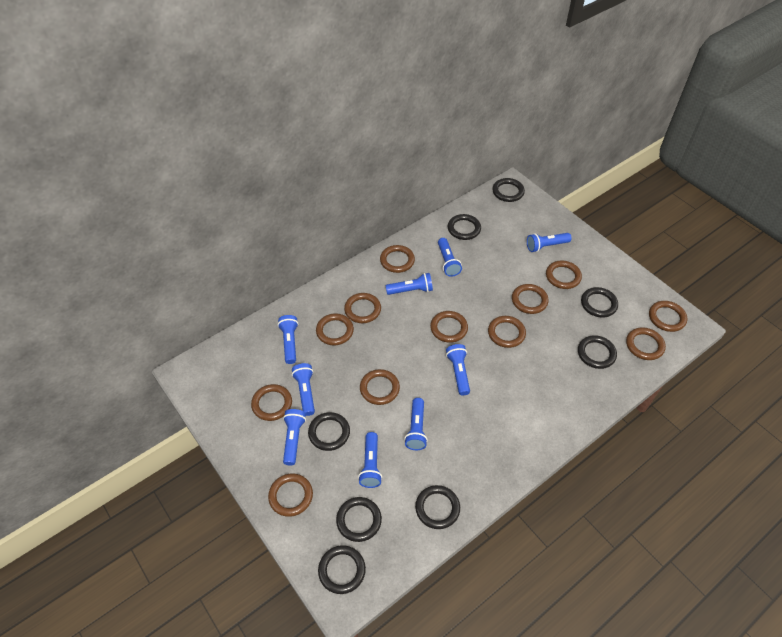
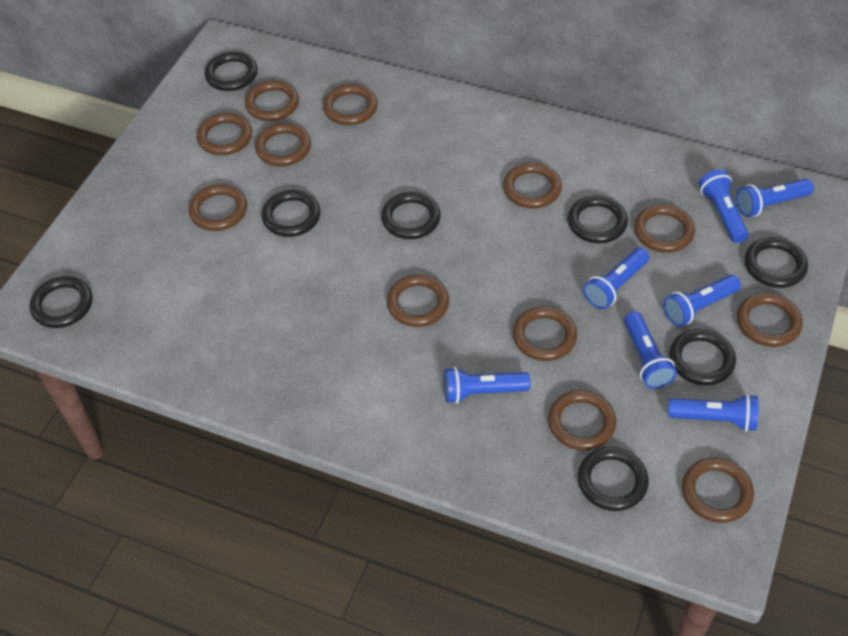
blue flashlight: 9 -> 7

